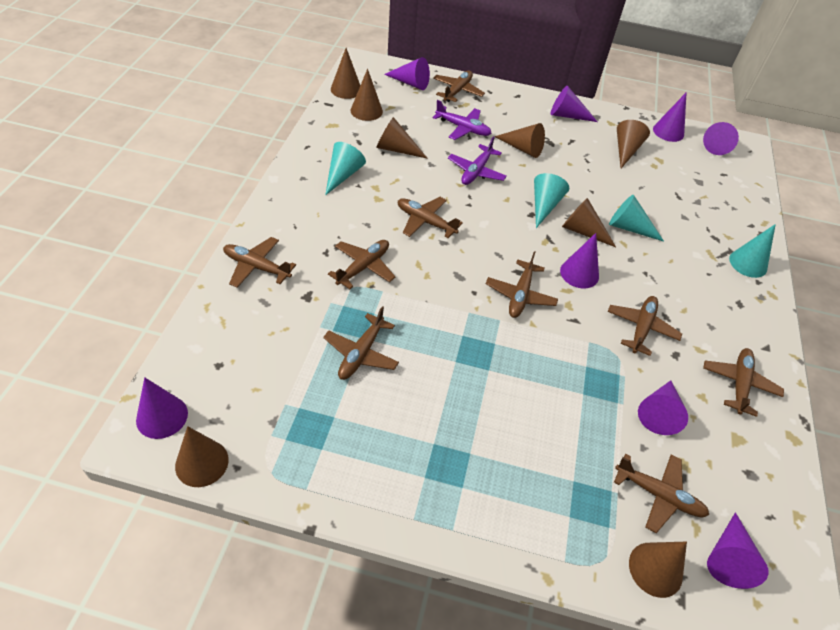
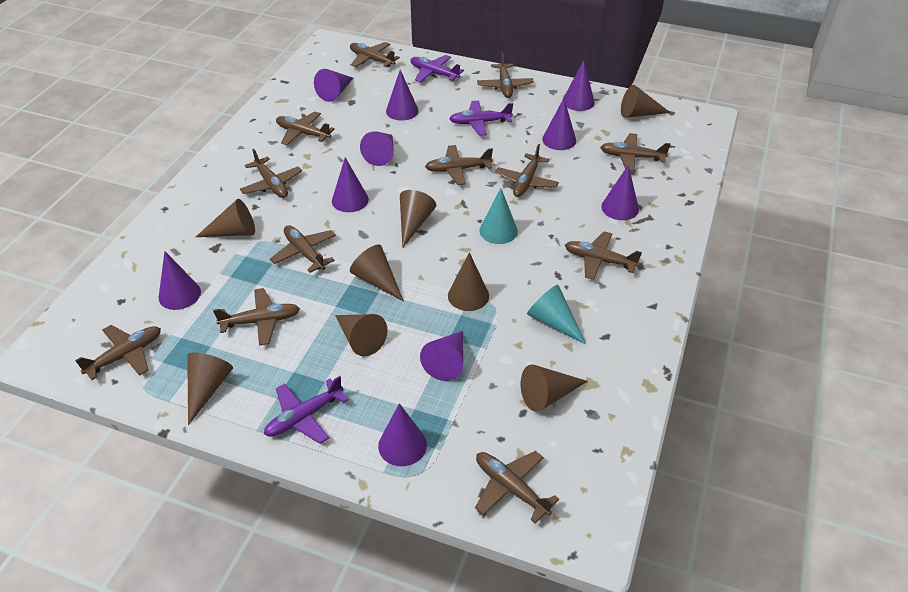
brown plane: 9 -> 12
purple cone: 8 -> 10
purple plane: 2 -> 3
turquoise cone: 4 -> 2

